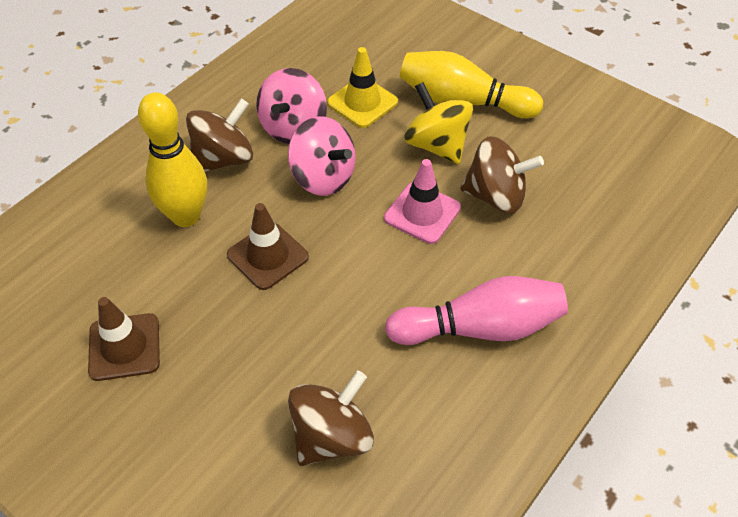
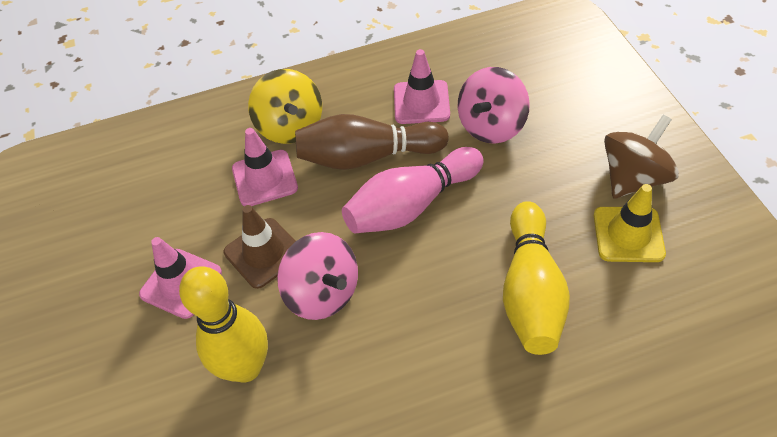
brown bowling pin: 0 -> 1
brown spinning top: 3 -> 1
brown traffic cone: 2 -> 1
pink traffic cone: 1 -> 3

